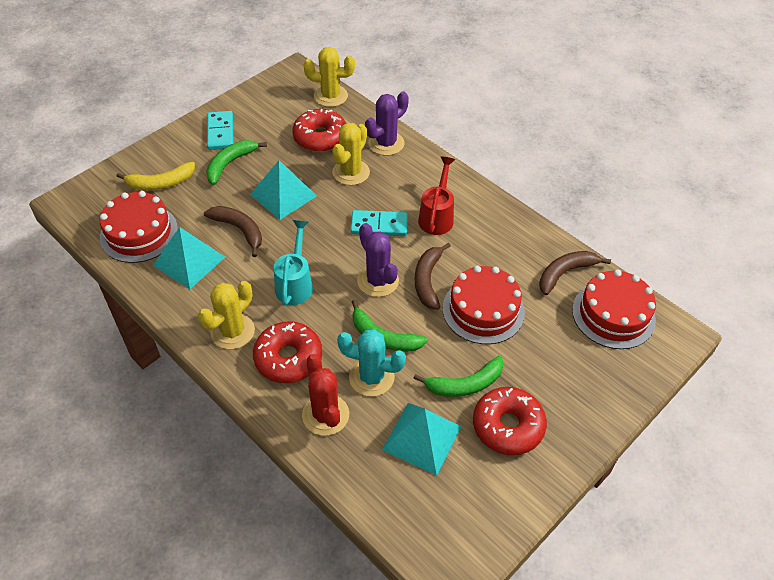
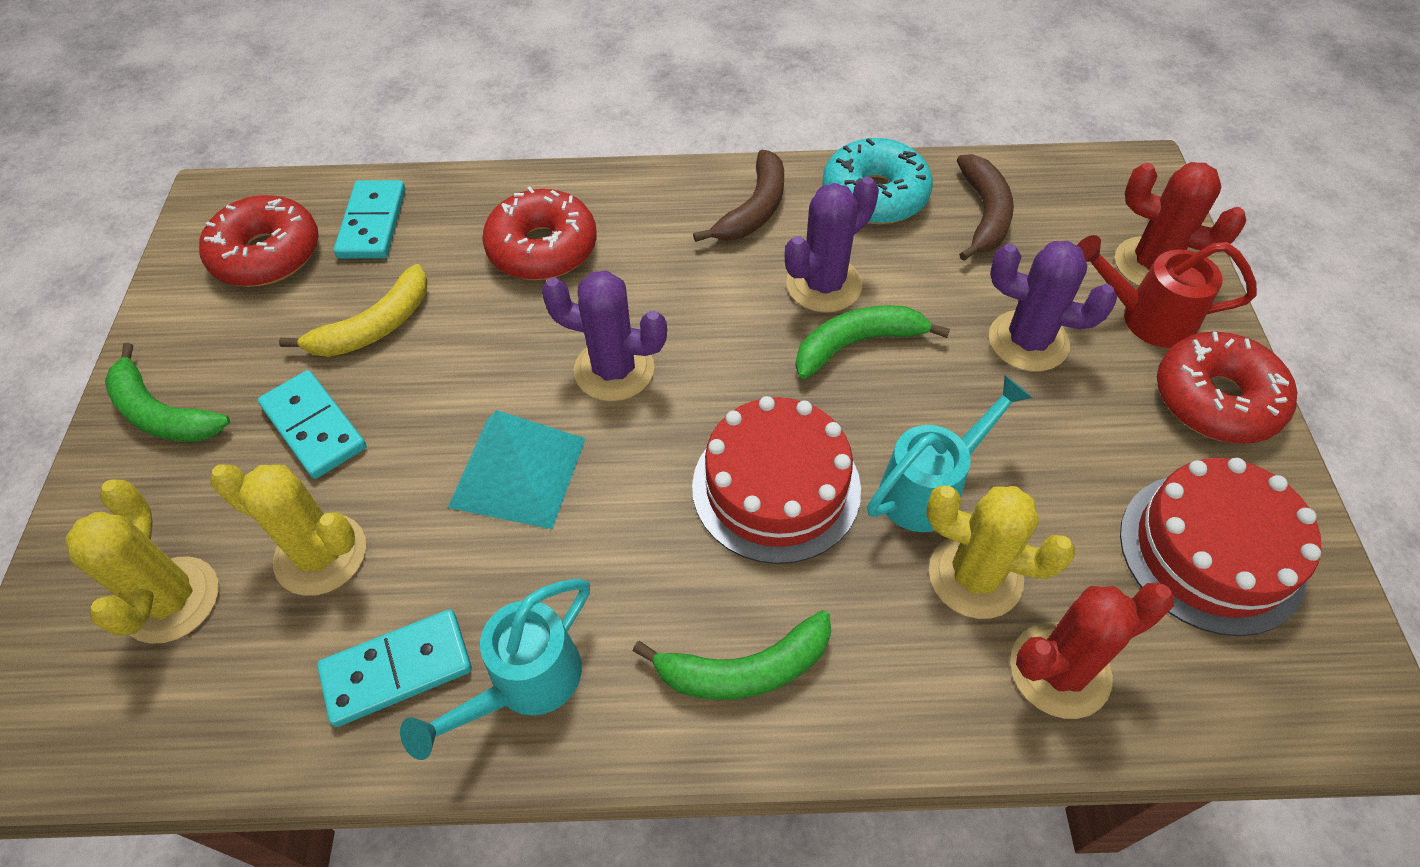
brown banana: 3 -> 2
purple cactus: 2 -> 3
red cactus: 1 -> 2
red cake: 3 -> 2
turquoise cactus: 1 -> 0
turquoise domino: 2 -> 3
turquoise donut: 0 -> 1
turquoise pyramid: 3 -> 1
turquoise watering can: 1 -> 2

